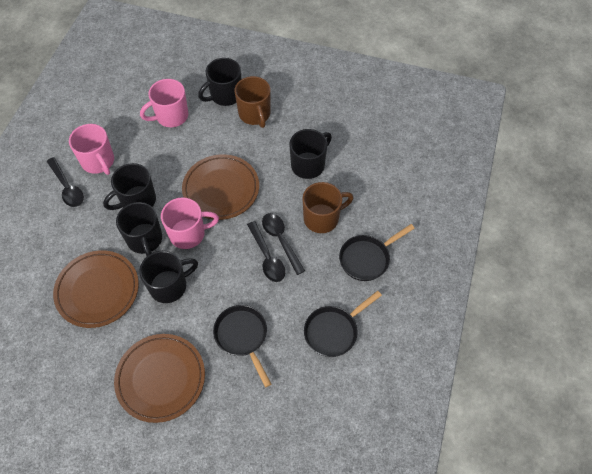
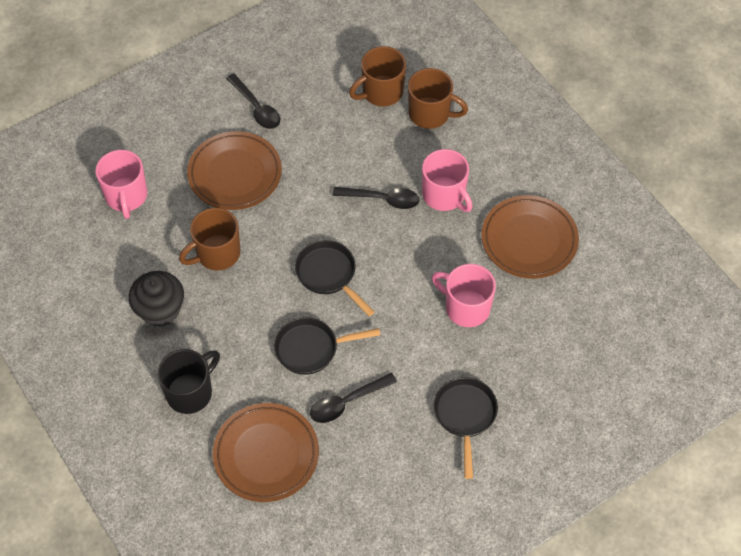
black cupcake: 0 -> 1
black mug: 5 -> 1
brown mug: 2 -> 3

